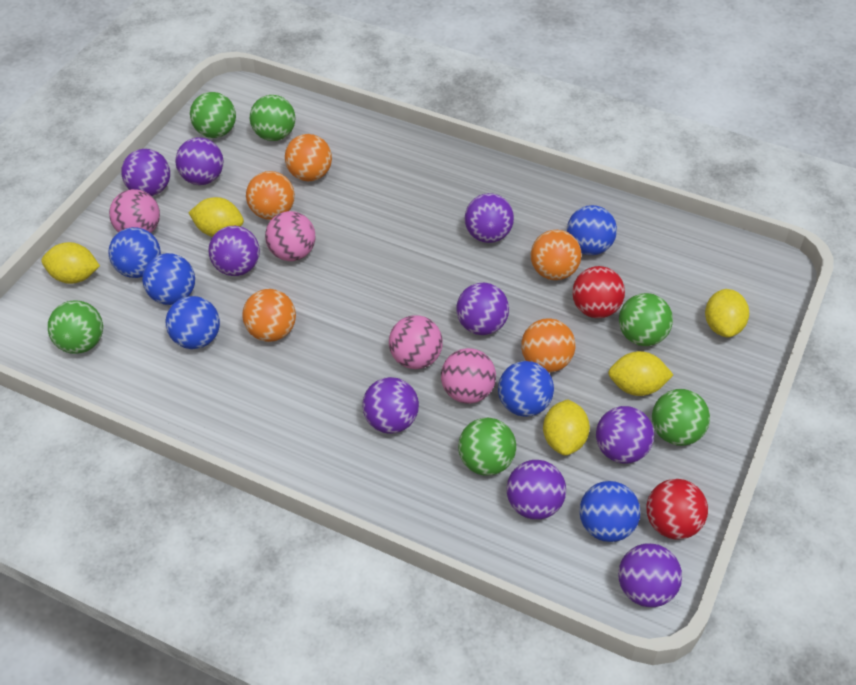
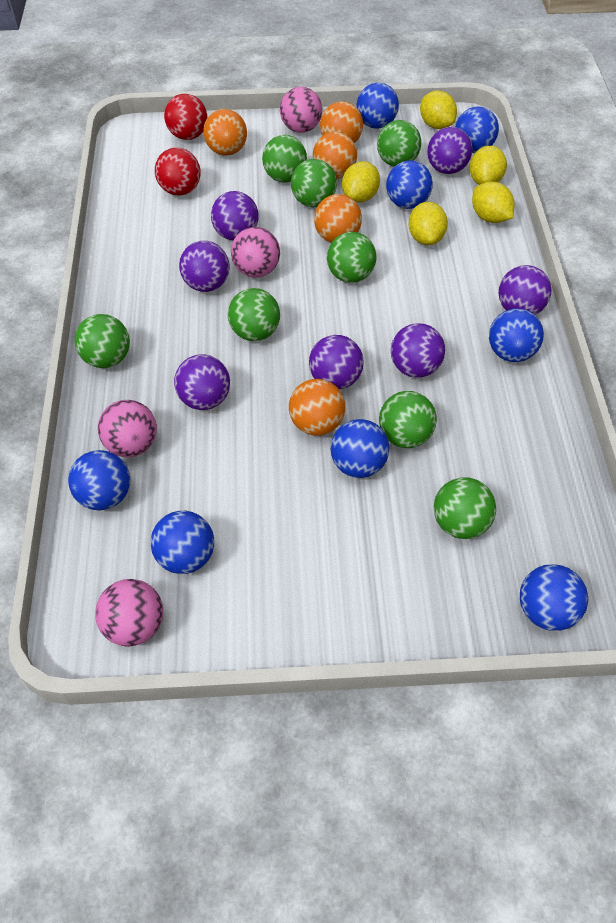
blue ball: 6 -> 8
green ball: 6 -> 8
purple ball: 9 -> 7

